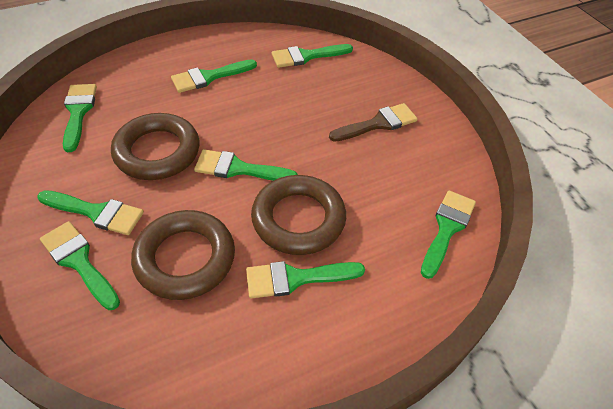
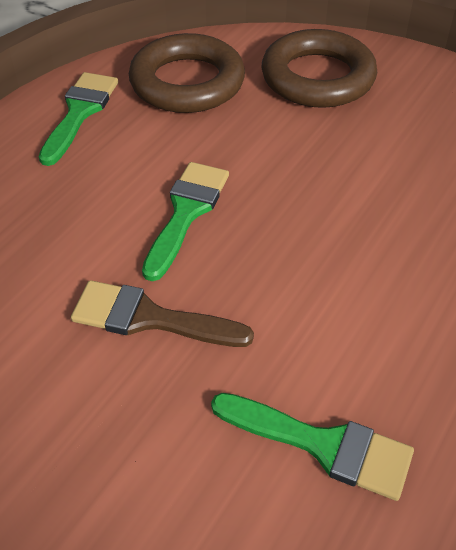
brown ring: 3 -> 2
green brush: 8 -> 3

